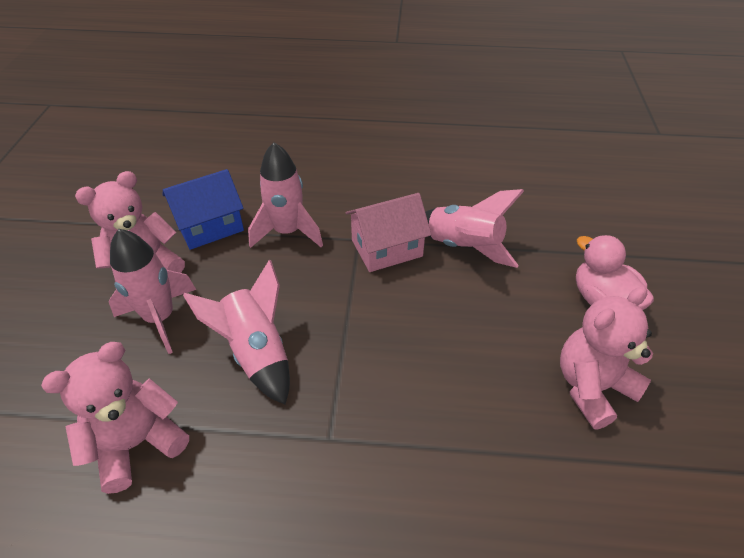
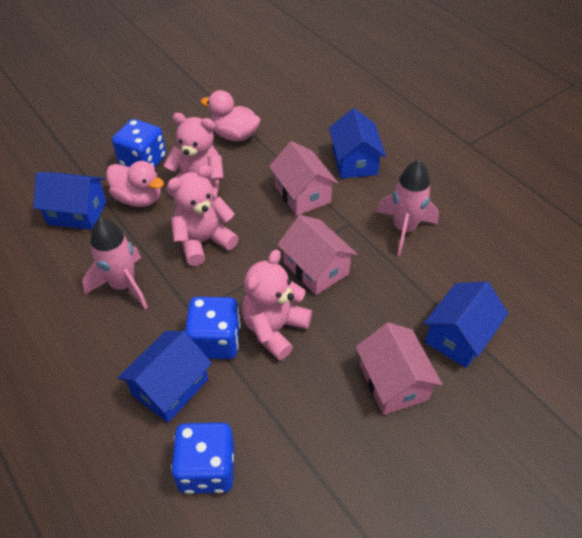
blue dice: 0 -> 3
blue house: 1 -> 4
pink duck: 1 -> 2
pink house: 1 -> 3
pink rocket: 4 -> 2

